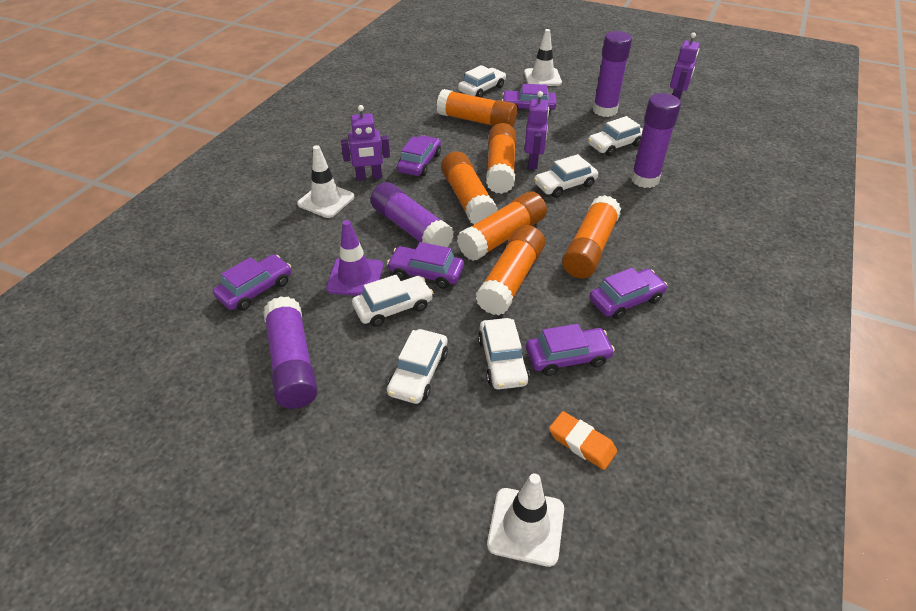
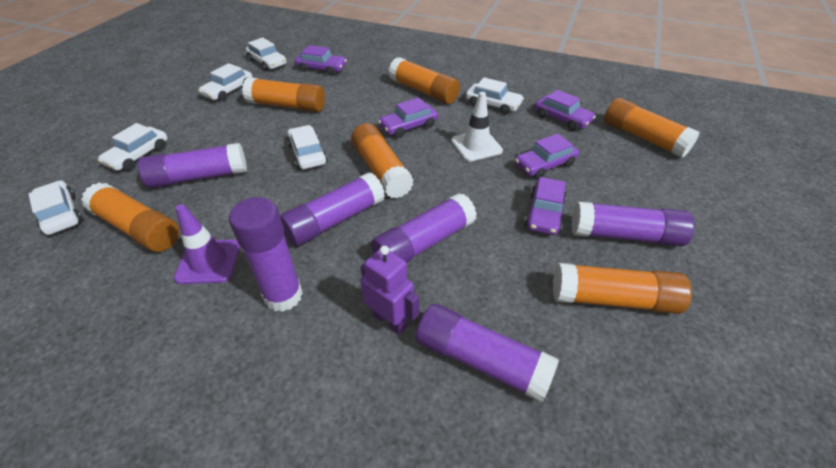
orange eraser: 1 -> 0
purple car: 6 -> 5
purple glue stick: 4 -> 6
purple robot: 3 -> 1
white traffic cone: 3 -> 1

